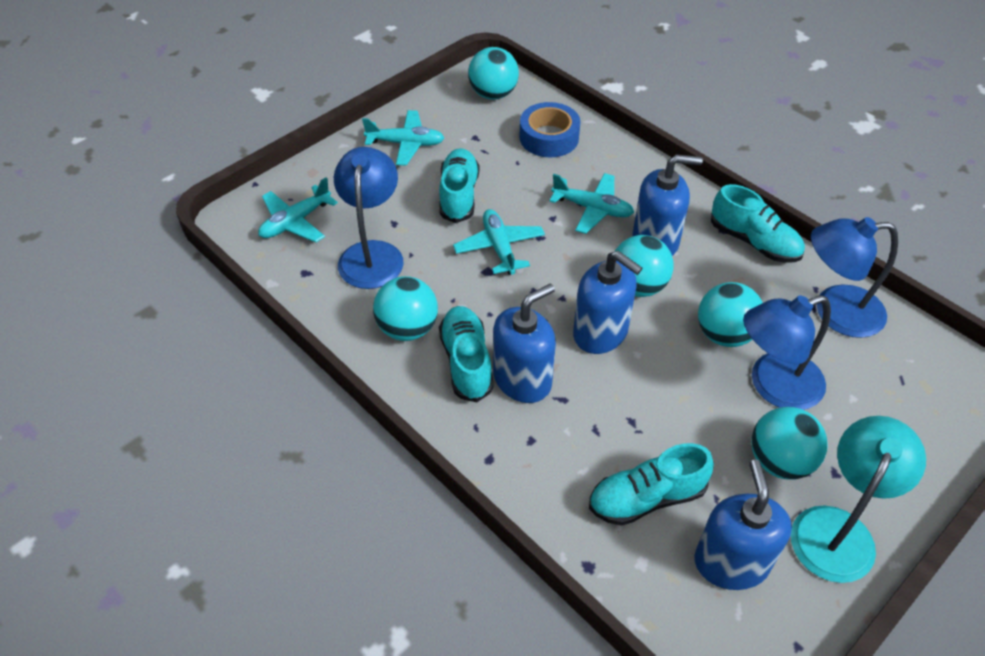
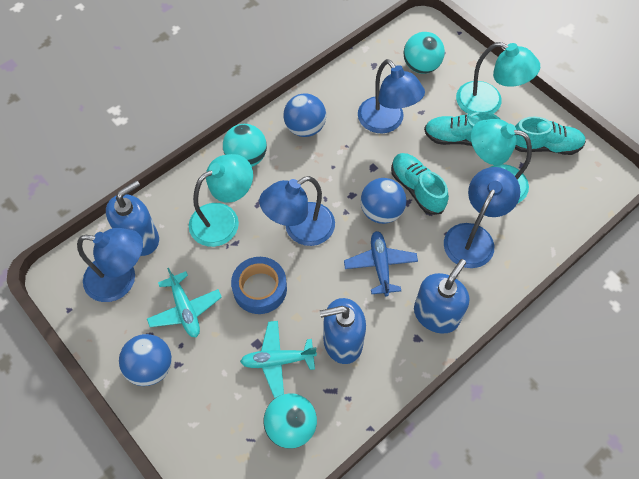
blue ball: 0 -> 3
blue lamp: 3 -> 4
blue plane: 0 -> 1
blue soap dispenser: 4 -> 3
turquoise ball: 5 -> 3
turquoise lamp: 1 -> 3
turquoise plane: 4 -> 2
turquoise shoe: 4 -> 3

